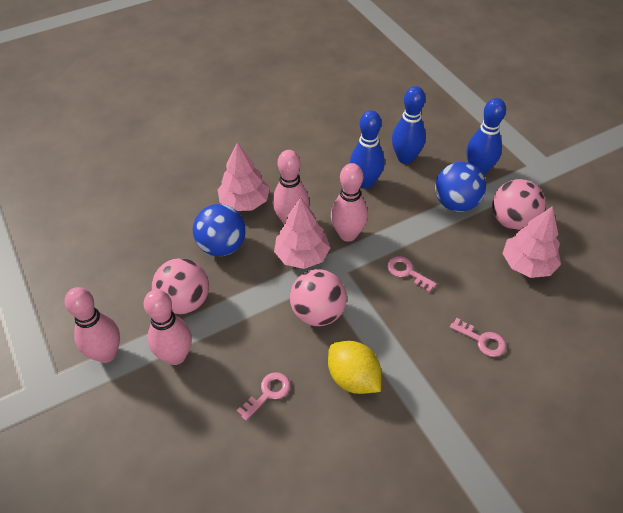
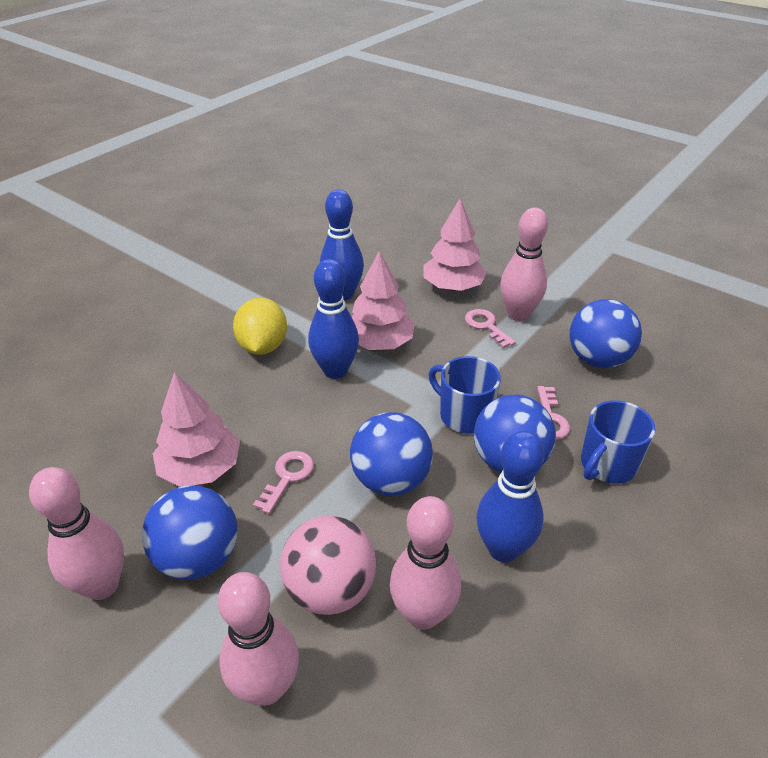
blue ball: 2 -> 4
blue mug: 0 -> 2
pink ball: 3 -> 1

